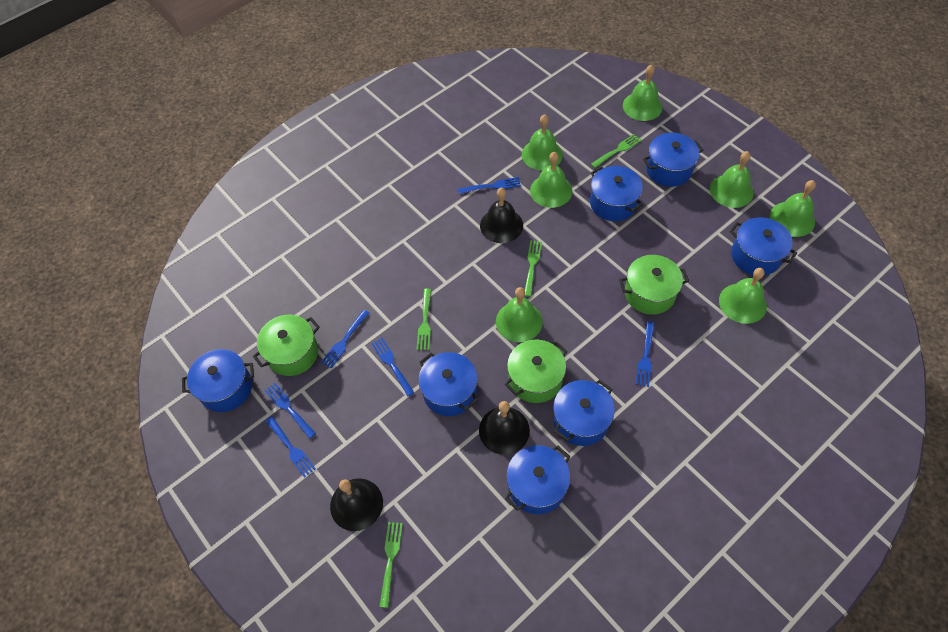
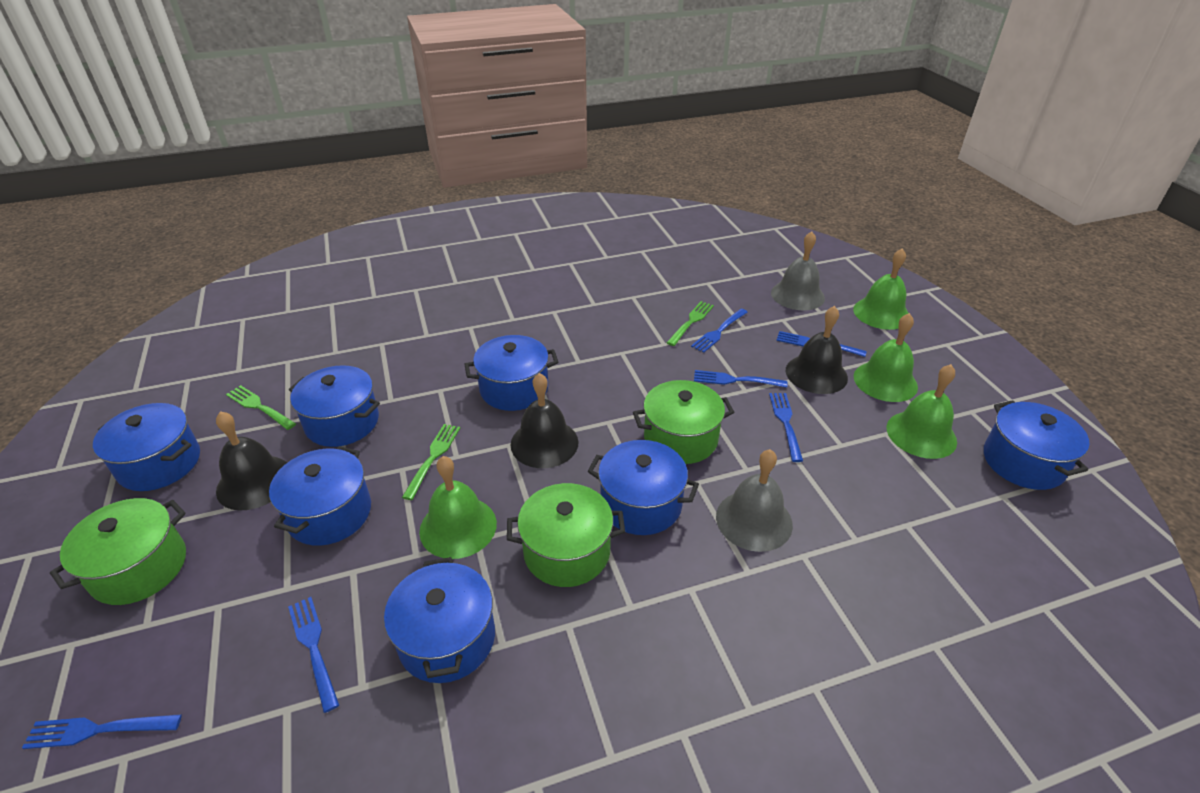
green bell: 7 -> 4
green fork: 4 -> 3
grey bell: 0 -> 2

